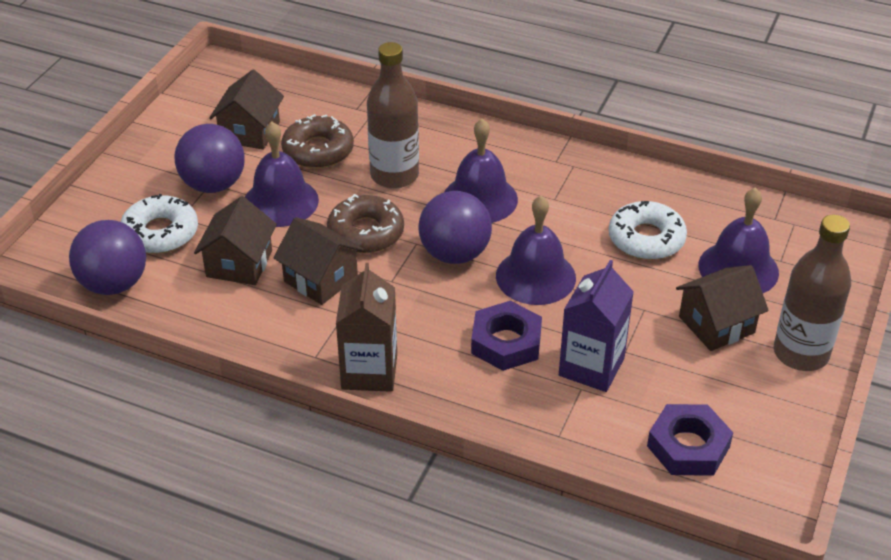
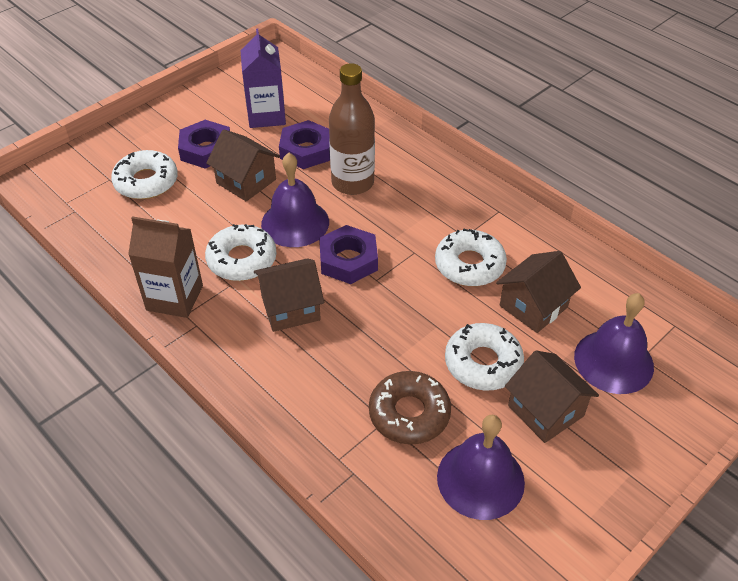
brown bottle: 2 -> 1
brown donut: 2 -> 1
purple ball: 3 -> 0
purple bell: 4 -> 3
purple nut: 2 -> 3
white donut: 2 -> 4

